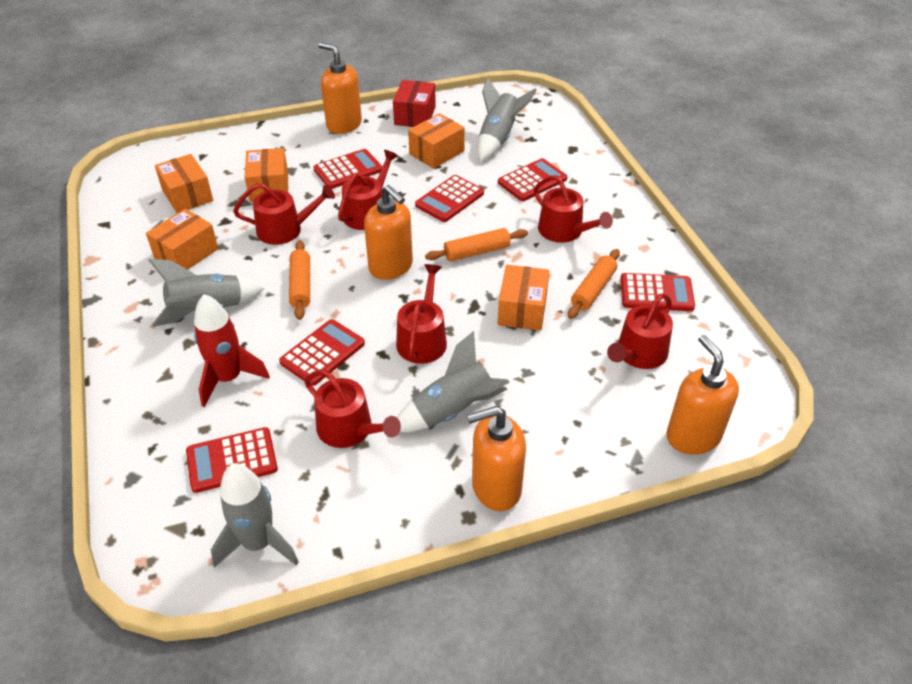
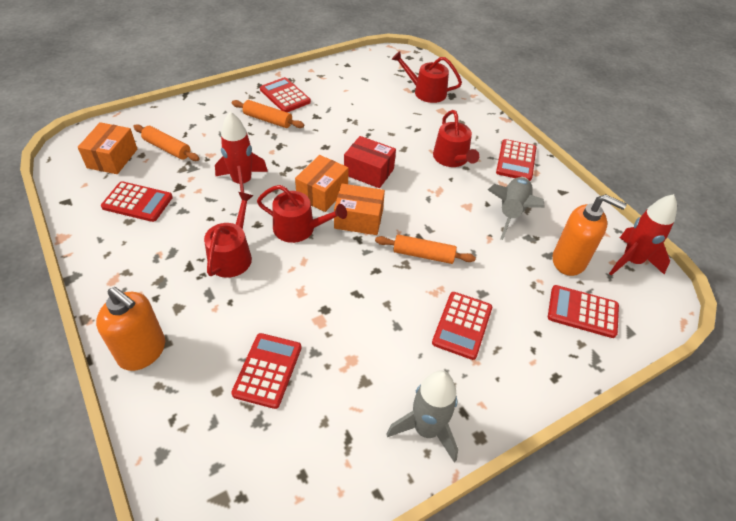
grey rocket: 4 -> 2
orange box: 5 -> 3
orange soap dispenser: 4 -> 2
red rocket: 1 -> 2
red watering can: 6 -> 4

